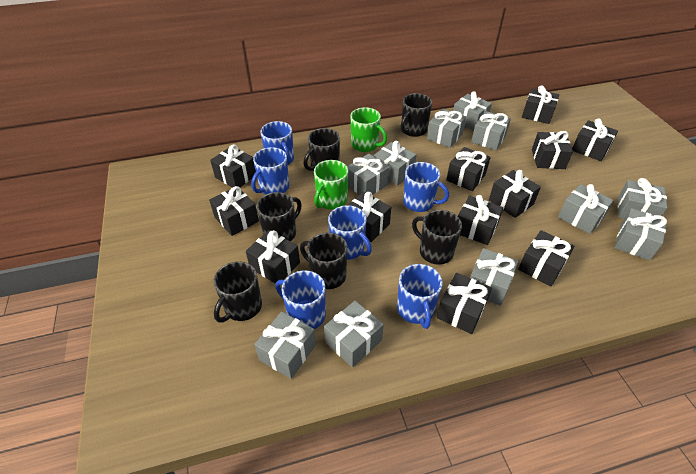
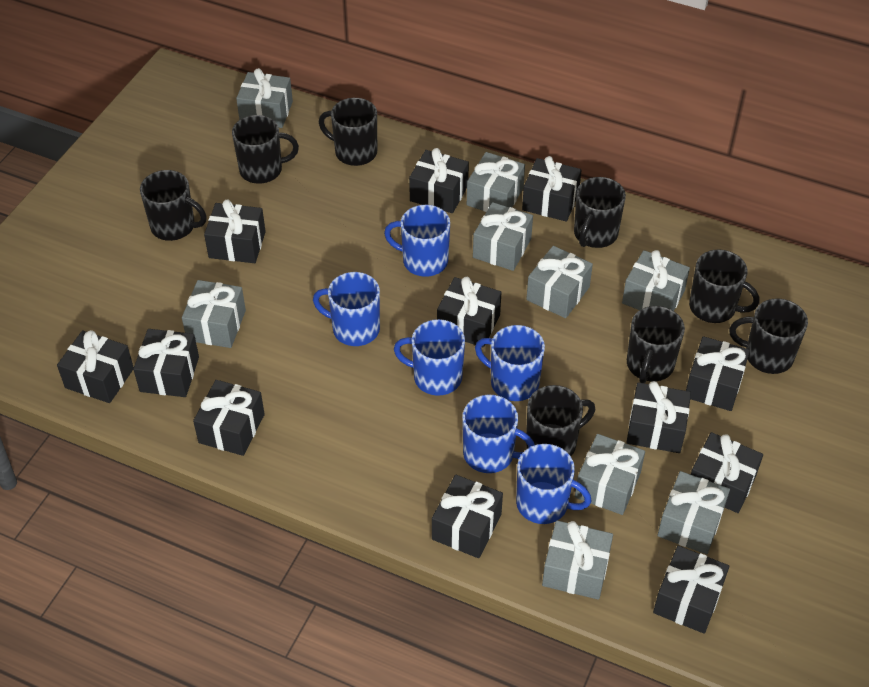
black mug: 6 -> 8
green mug: 2 -> 0
grey gift: 11 -> 9

